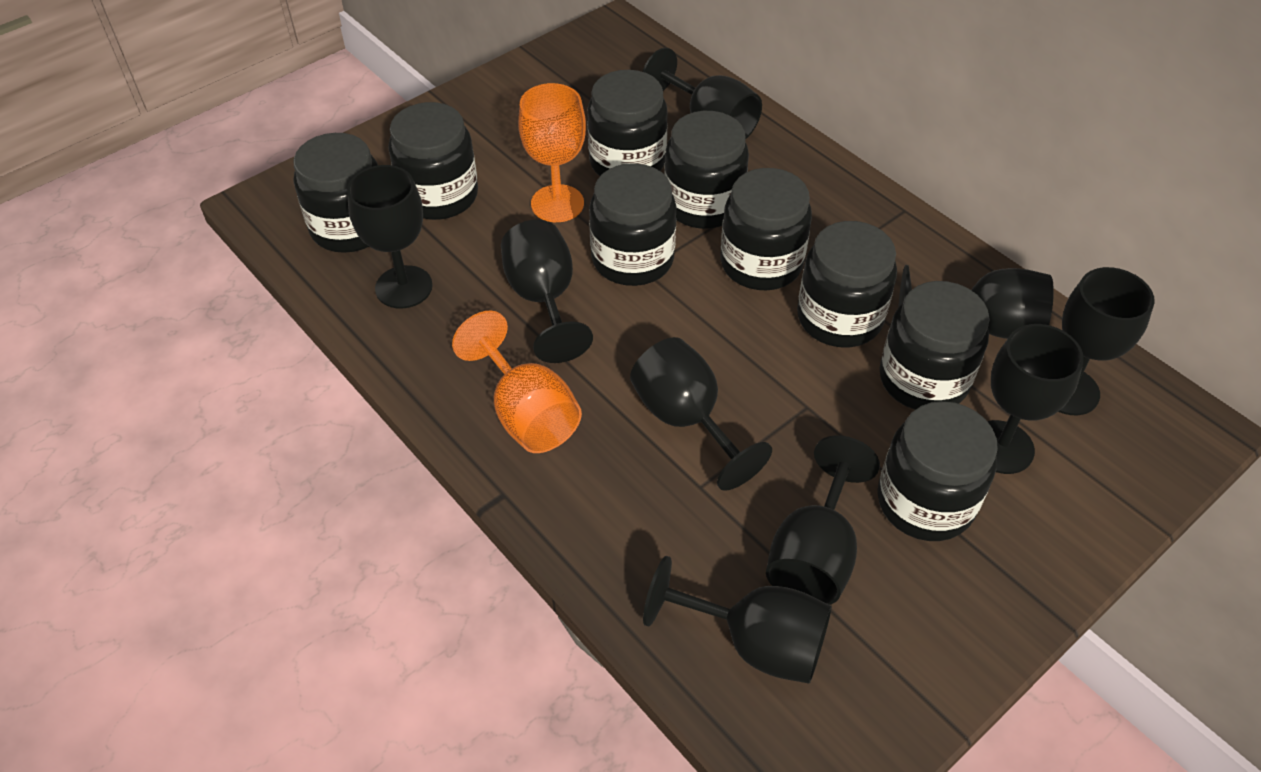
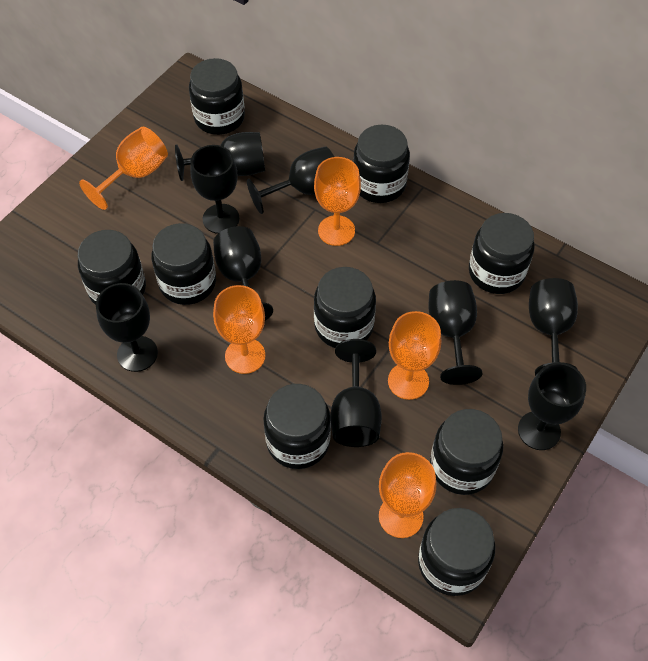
orange goblet: 2 -> 5

